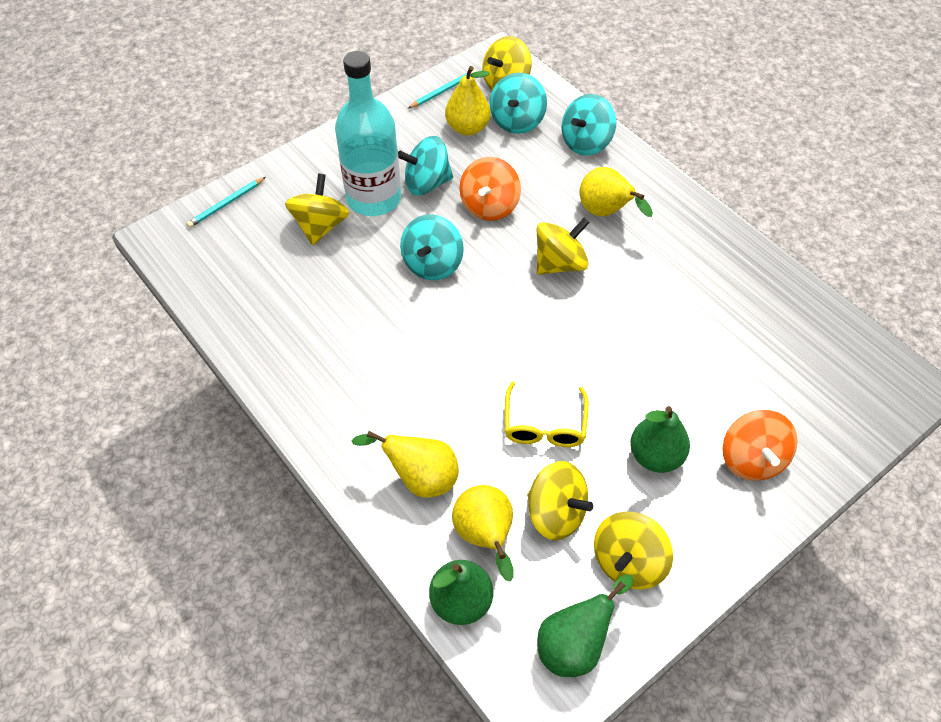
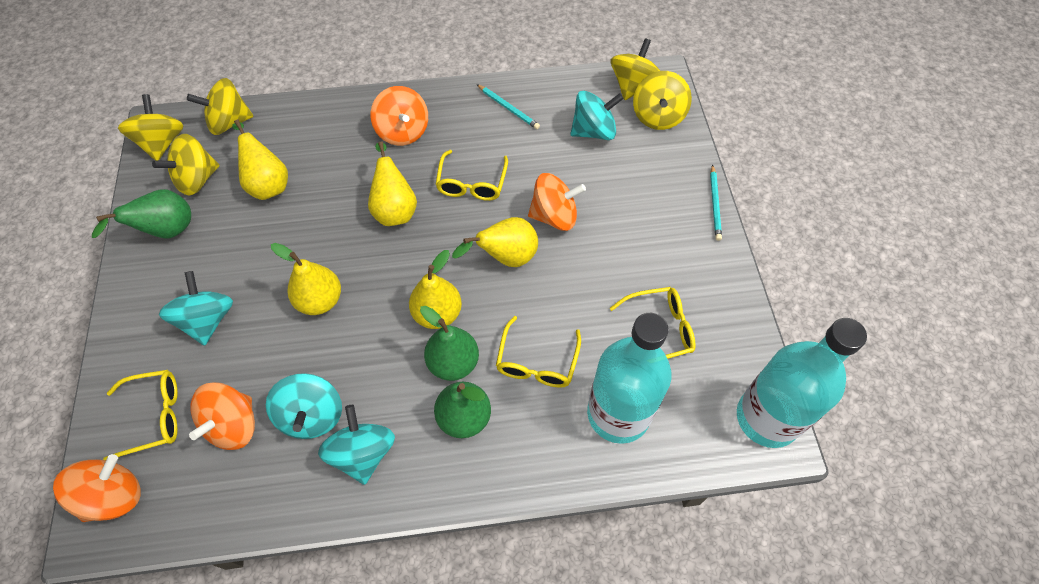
orange spinning top: 2 -> 4
turquoise bottle: 1 -> 2
yellow glasses: 1 -> 4
yellow pear: 4 -> 5

